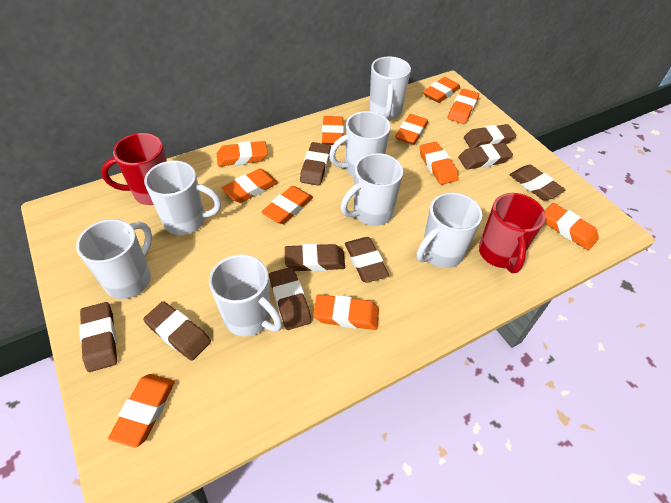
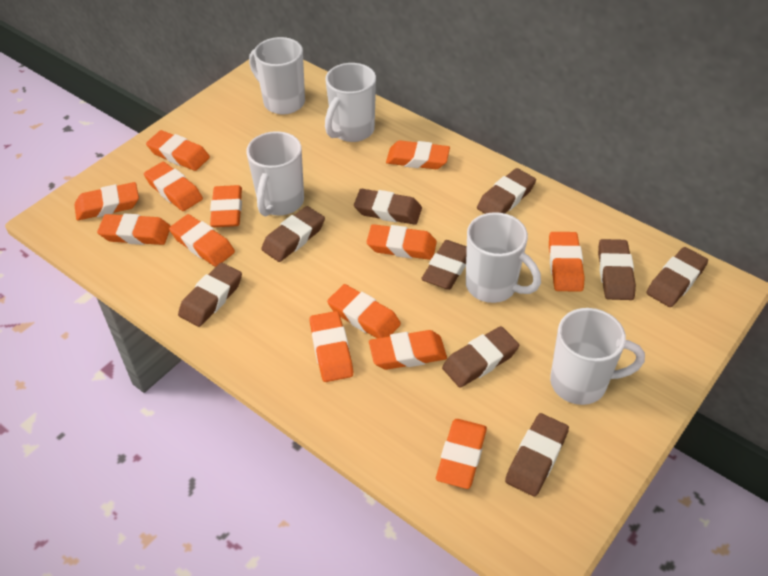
orange eraser: 11 -> 13
red mug: 2 -> 0
white mug: 7 -> 5

